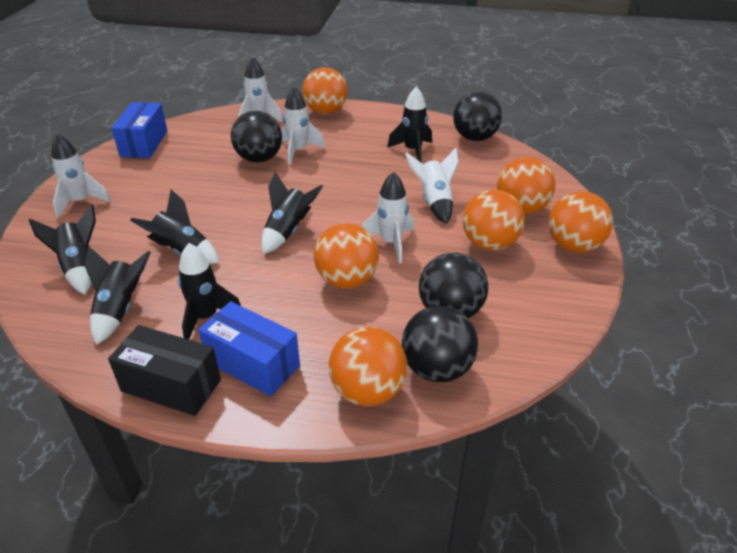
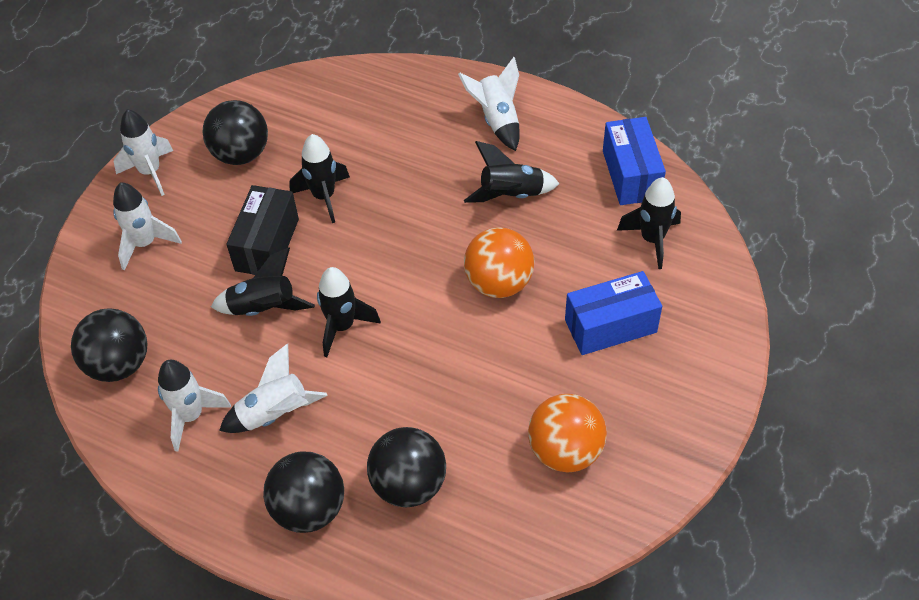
black rocket: 6 -> 5
orange ball: 6 -> 2

